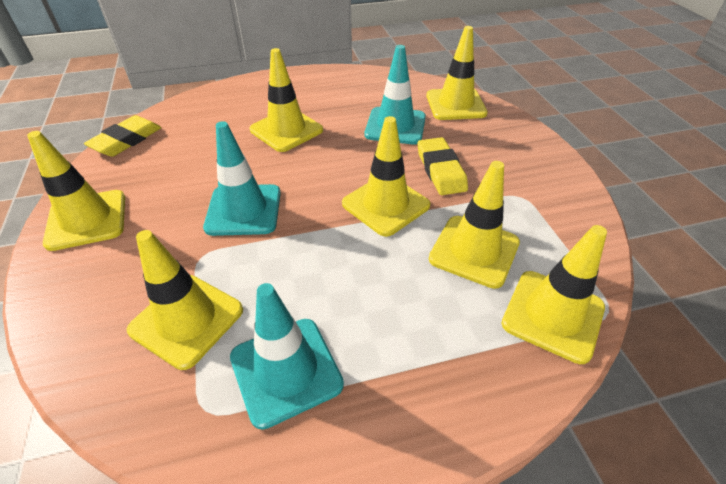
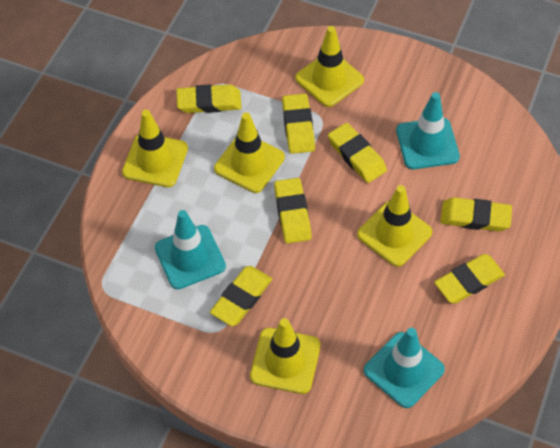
yellow eraser: 2 -> 7
yellow traffic cone: 7 -> 5

